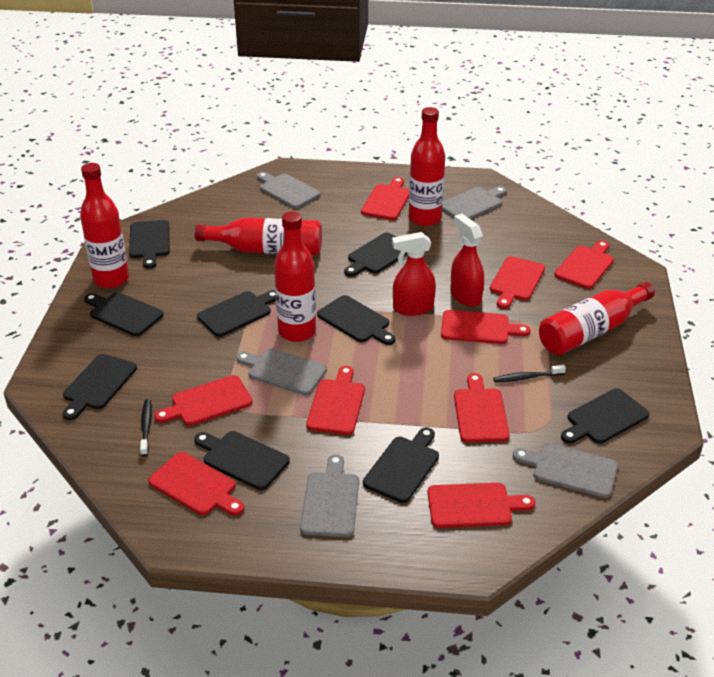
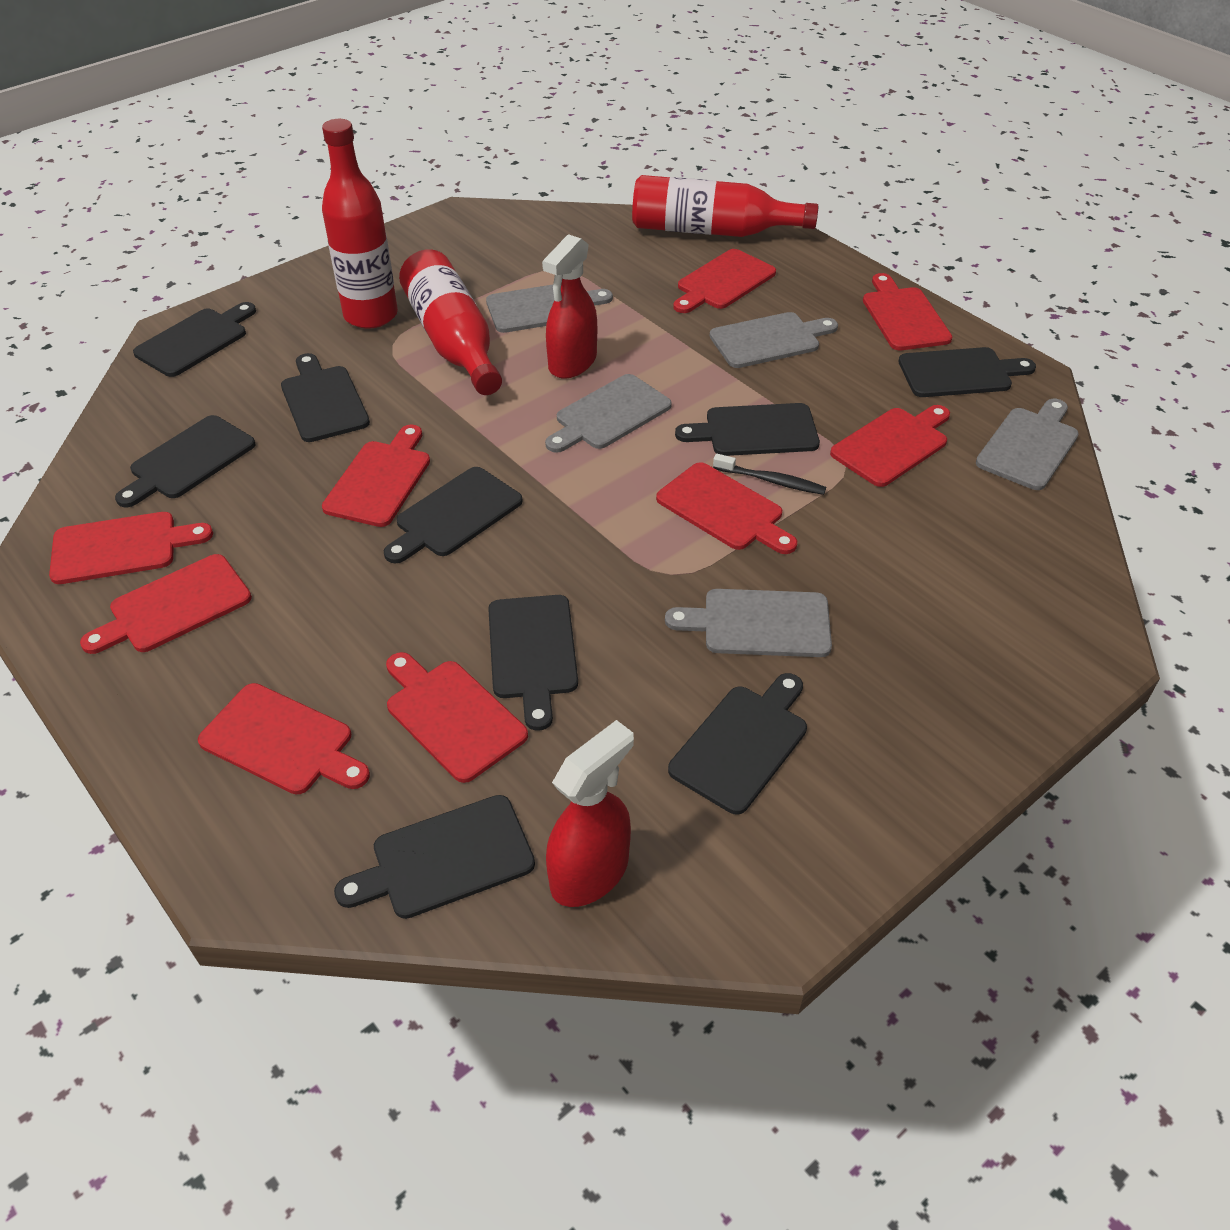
black toothbrush: 2 -> 1
red bottle: 5 -> 3

